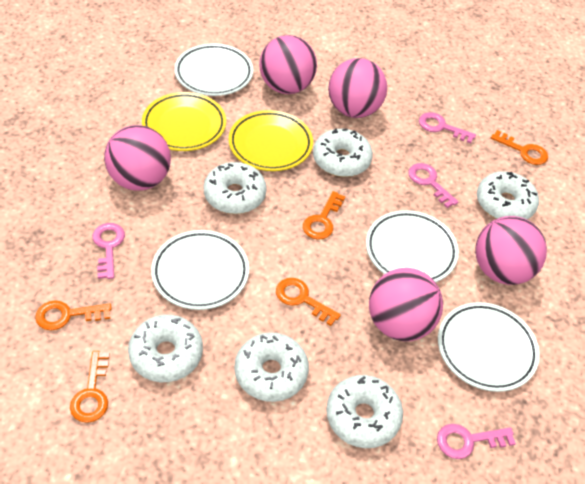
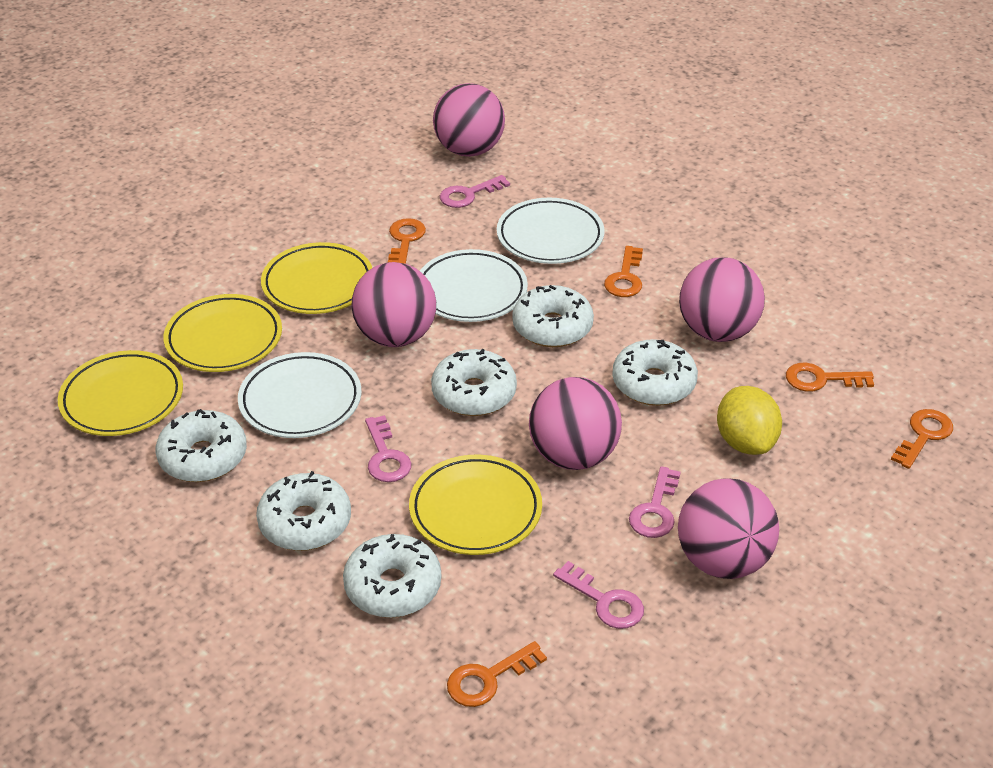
white plate: 4 -> 3
yellow lemon: 0 -> 1
yellow plate: 2 -> 4

